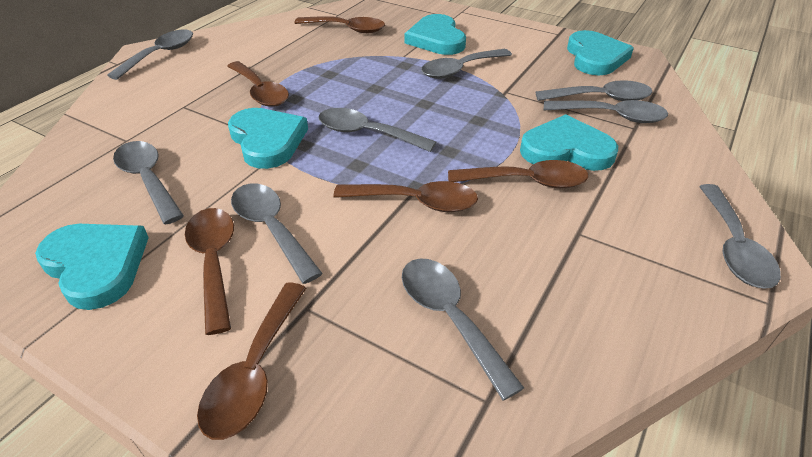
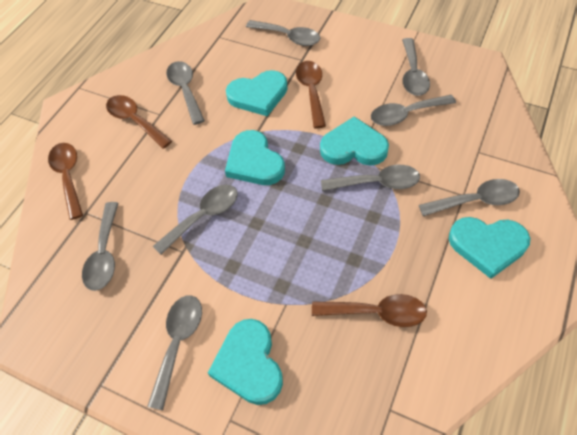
brown spoon: 6 -> 4

